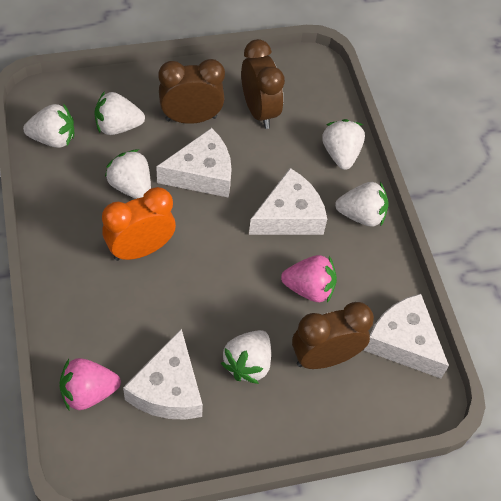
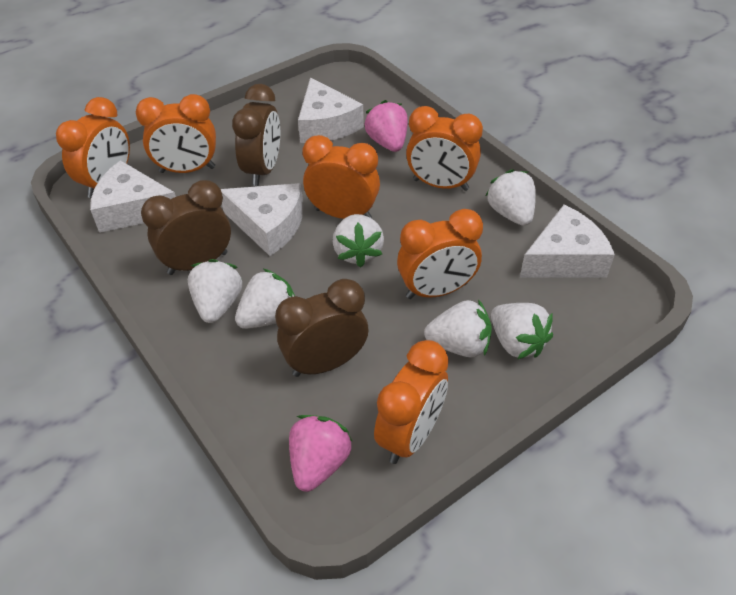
orange clock: 1 -> 6

